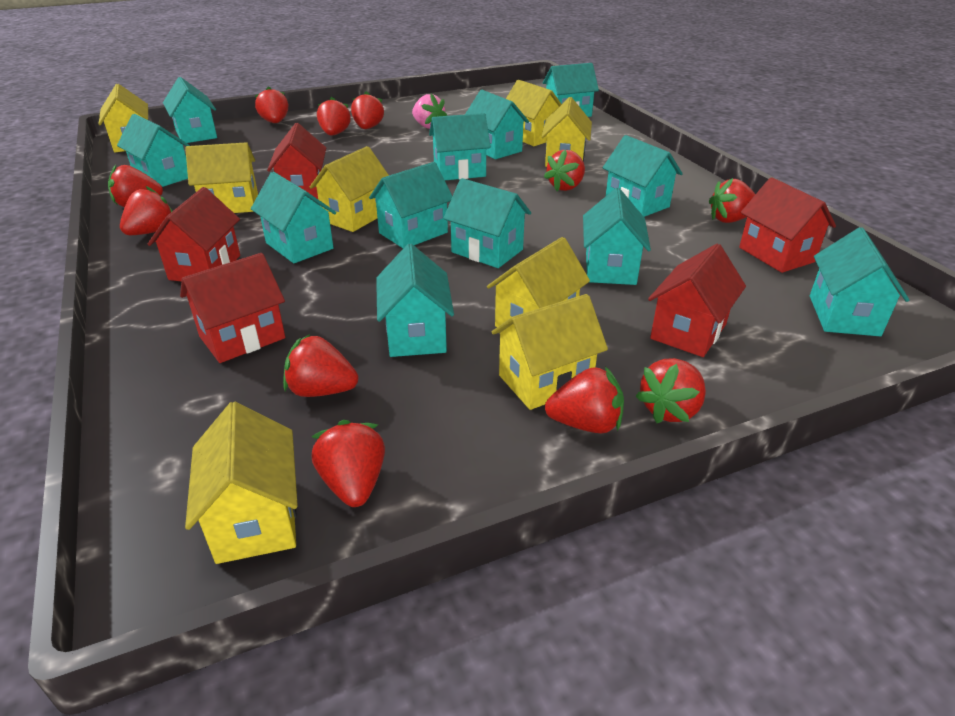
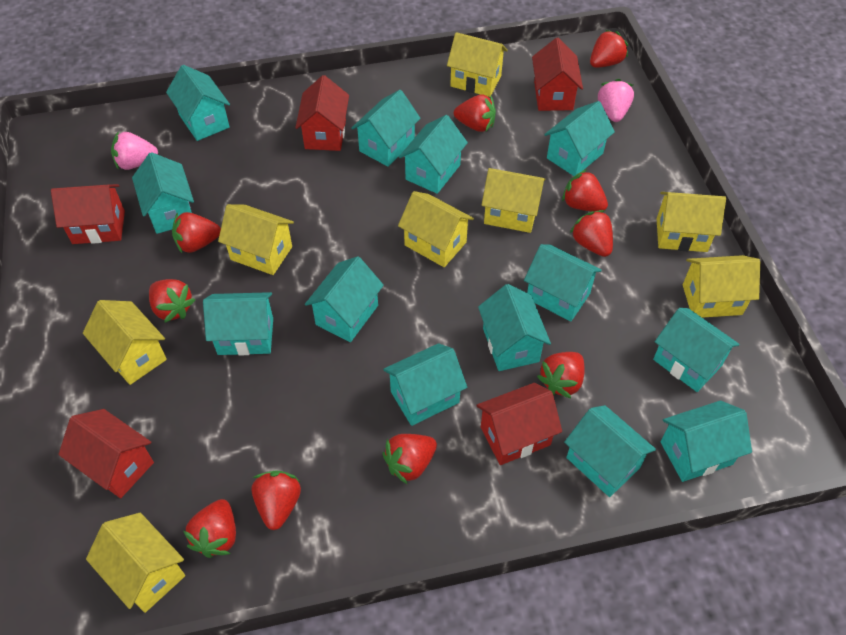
pink strawberry: 1 -> 2
red strawberry: 11 -> 10
turquoise house: 12 -> 13

